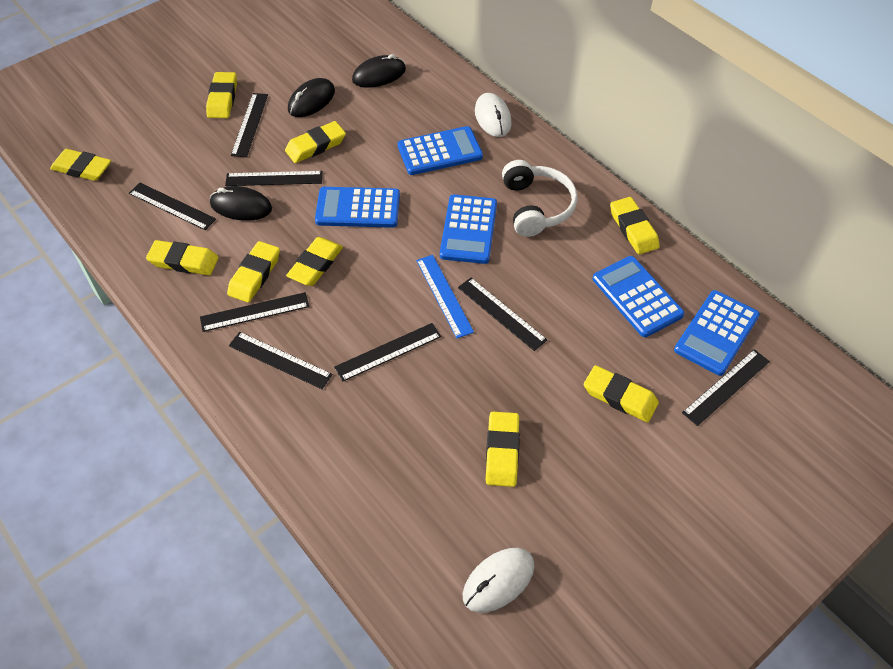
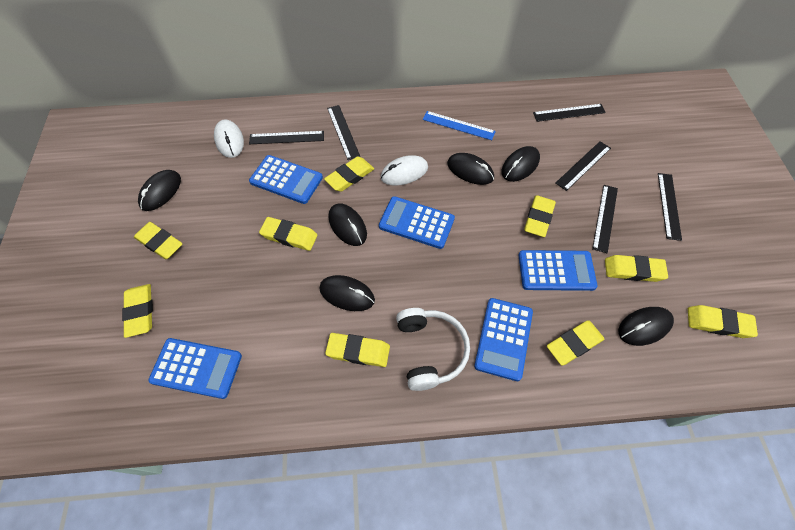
black mouse: 3 -> 6
black ruler: 8 -> 6

